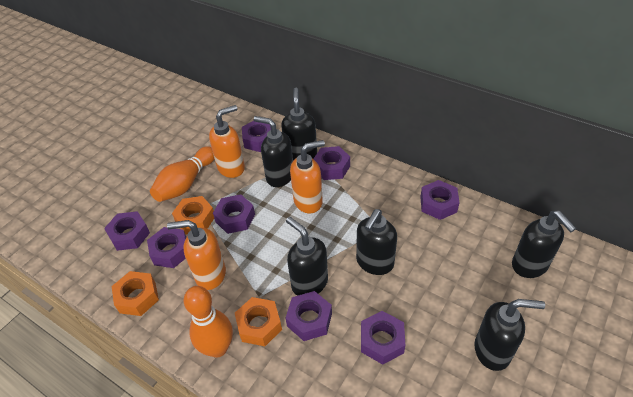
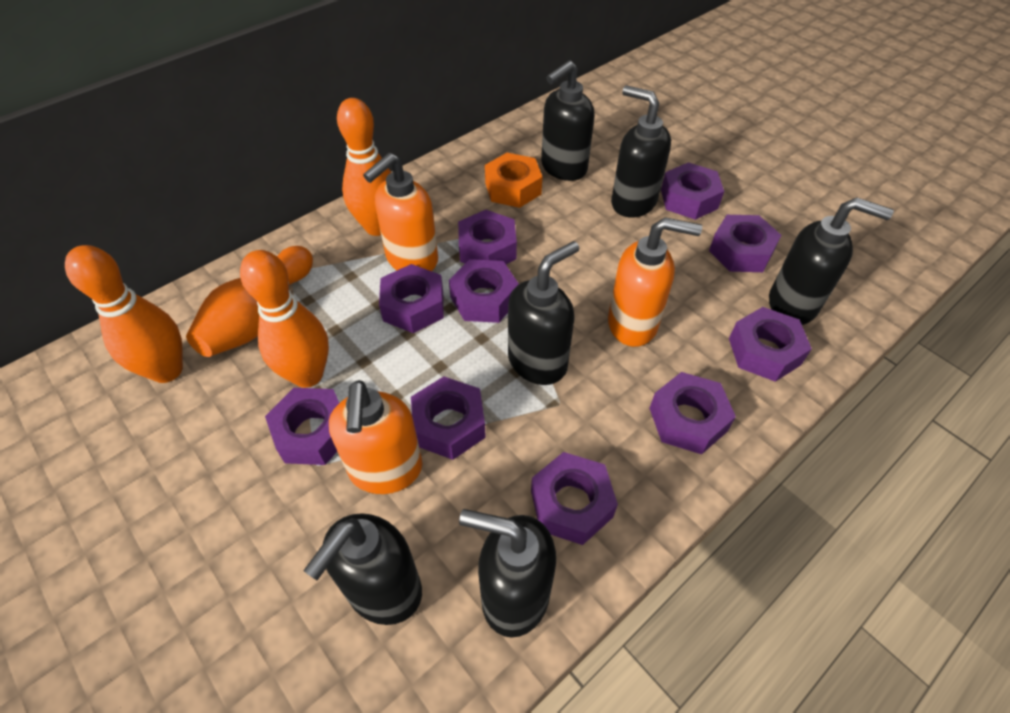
orange bowling pin: 2 -> 4
orange nut: 3 -> 1
purple nut: 8 -> 10

